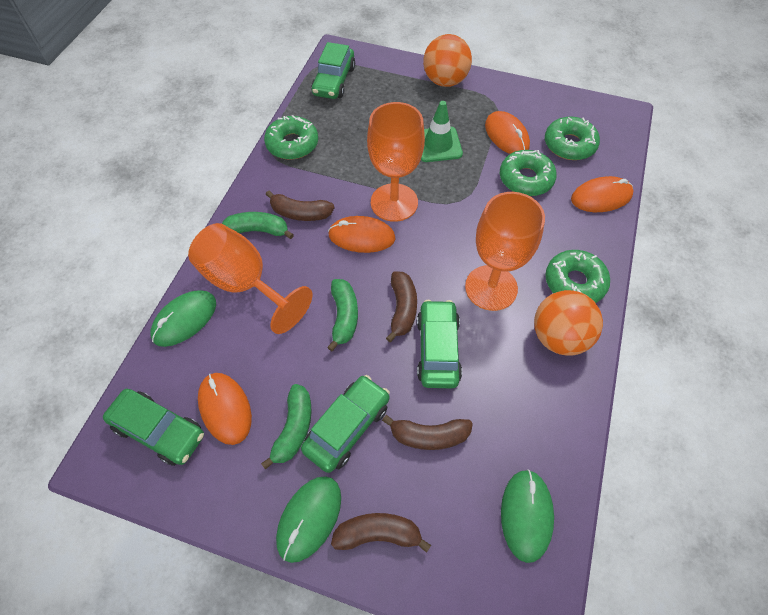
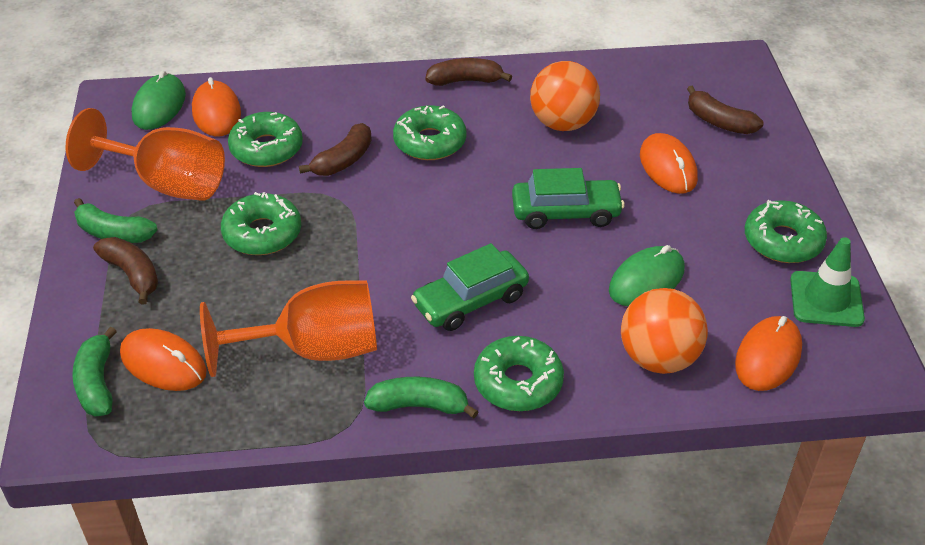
green car: 4 -> 2
green donut: 4 -> 5
green mouse: 3 -> 2
orange goblet: 3 -> 2

